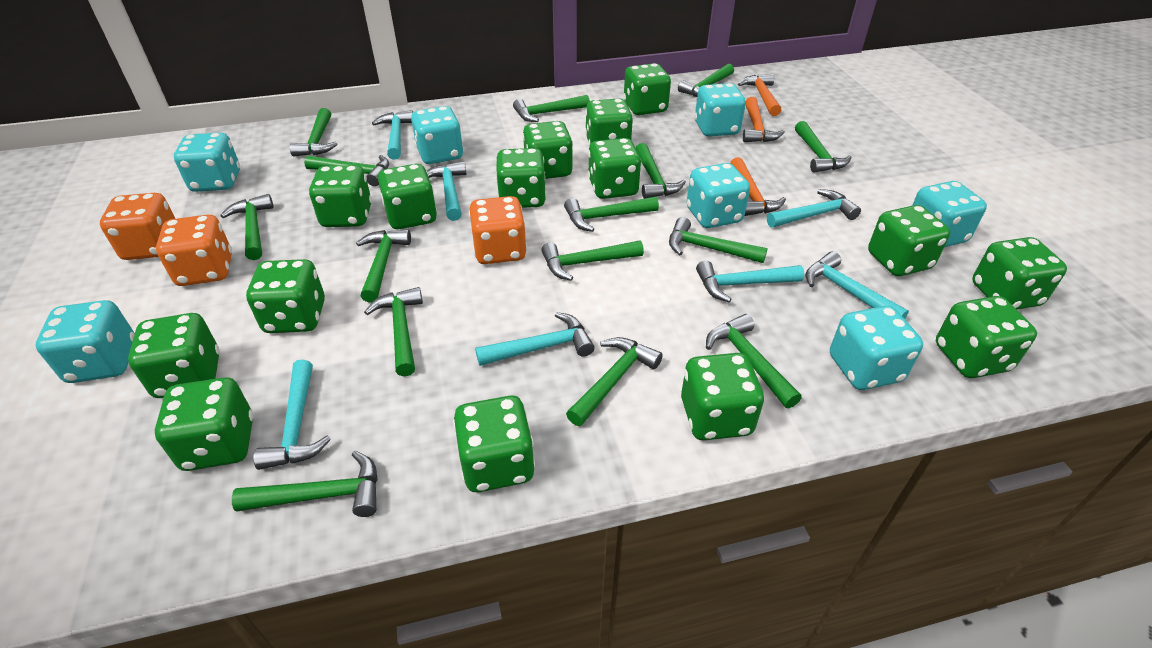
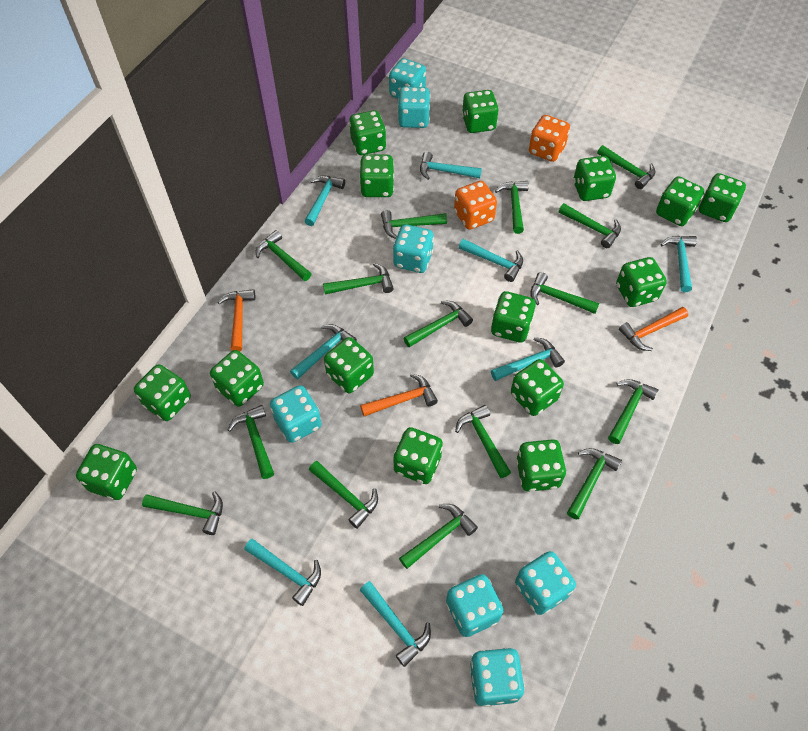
orange dice: 3 -> 2
turquoise hammer: 7 -> 8

